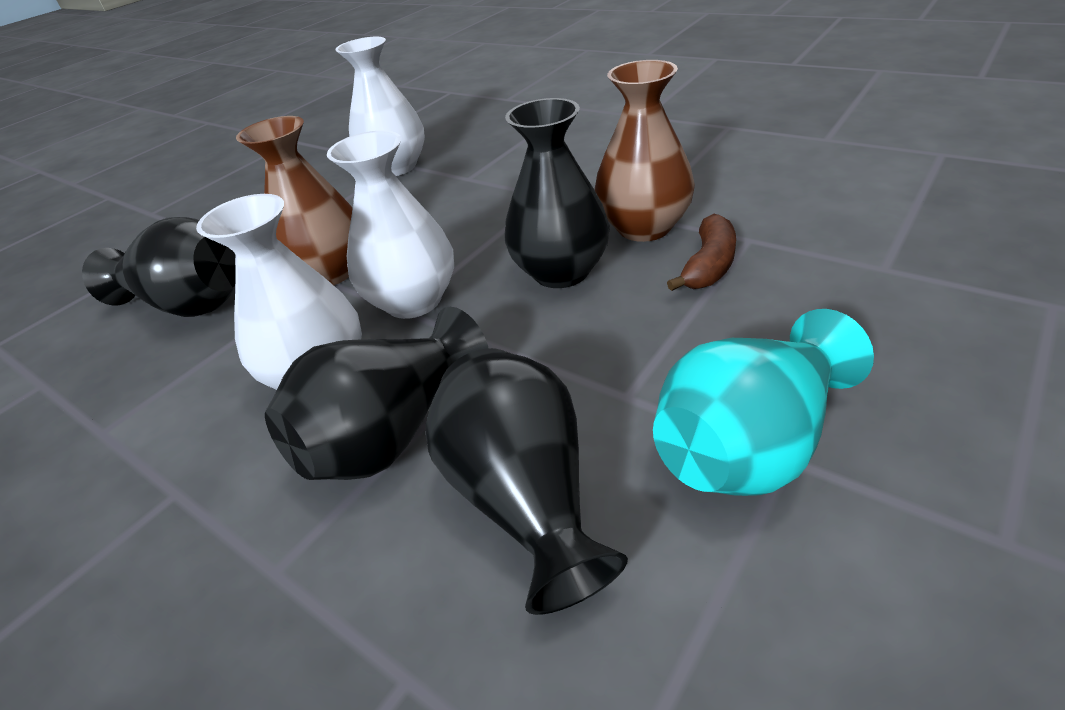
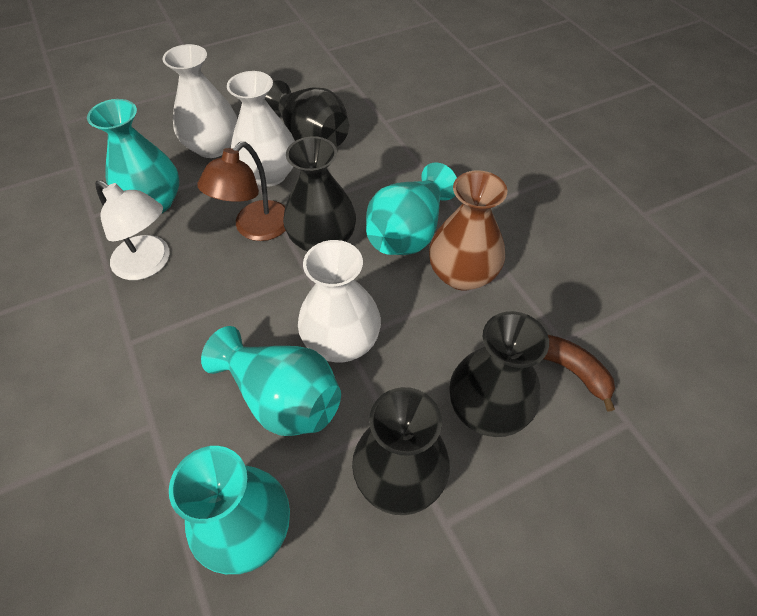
brown lamp: 0 -> 1
brown vase: 2 -> 1
turquoise vase: 1 -> 4
white lamp: 0 -> 1

